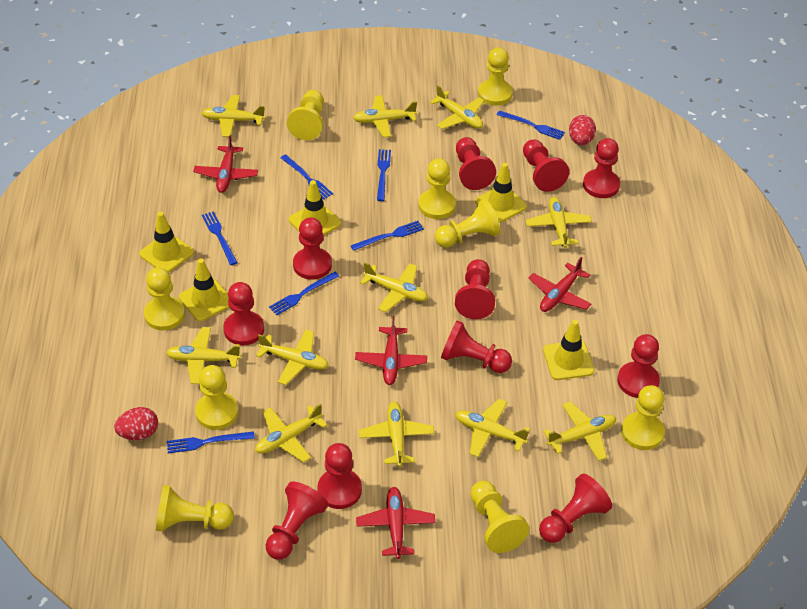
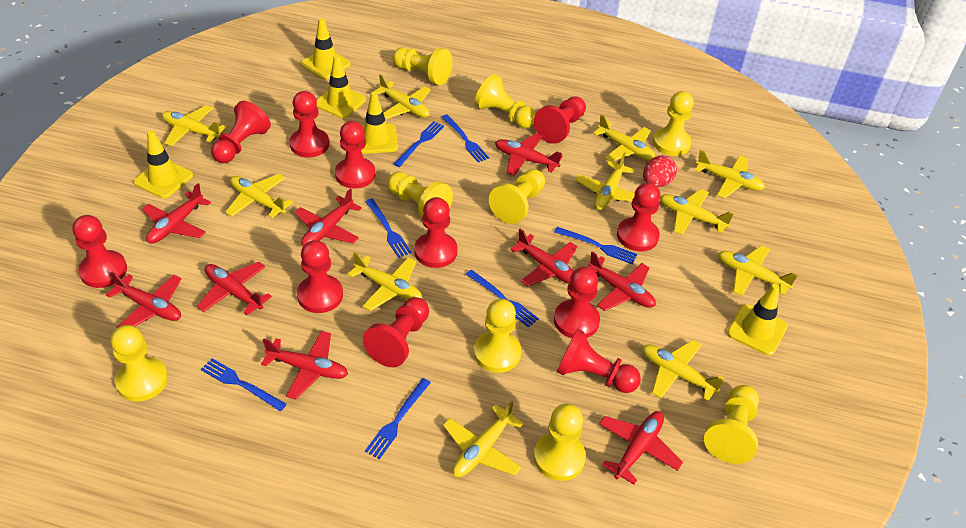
red egg: 2 -> 1
red plane: 4 -> 9

